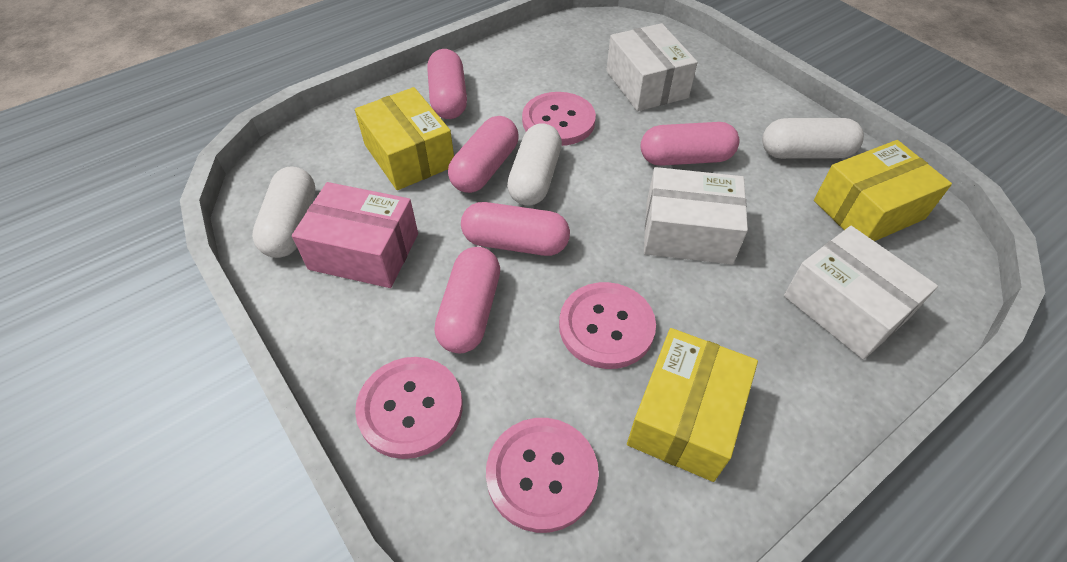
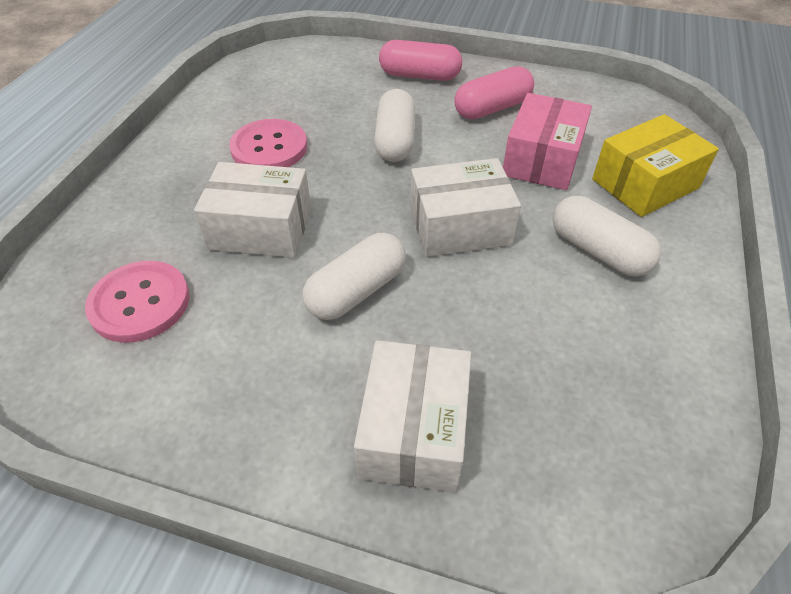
pink button: 4 -> 2
pink capsule: 5 -> 2
yellow box: 3 -> 1

